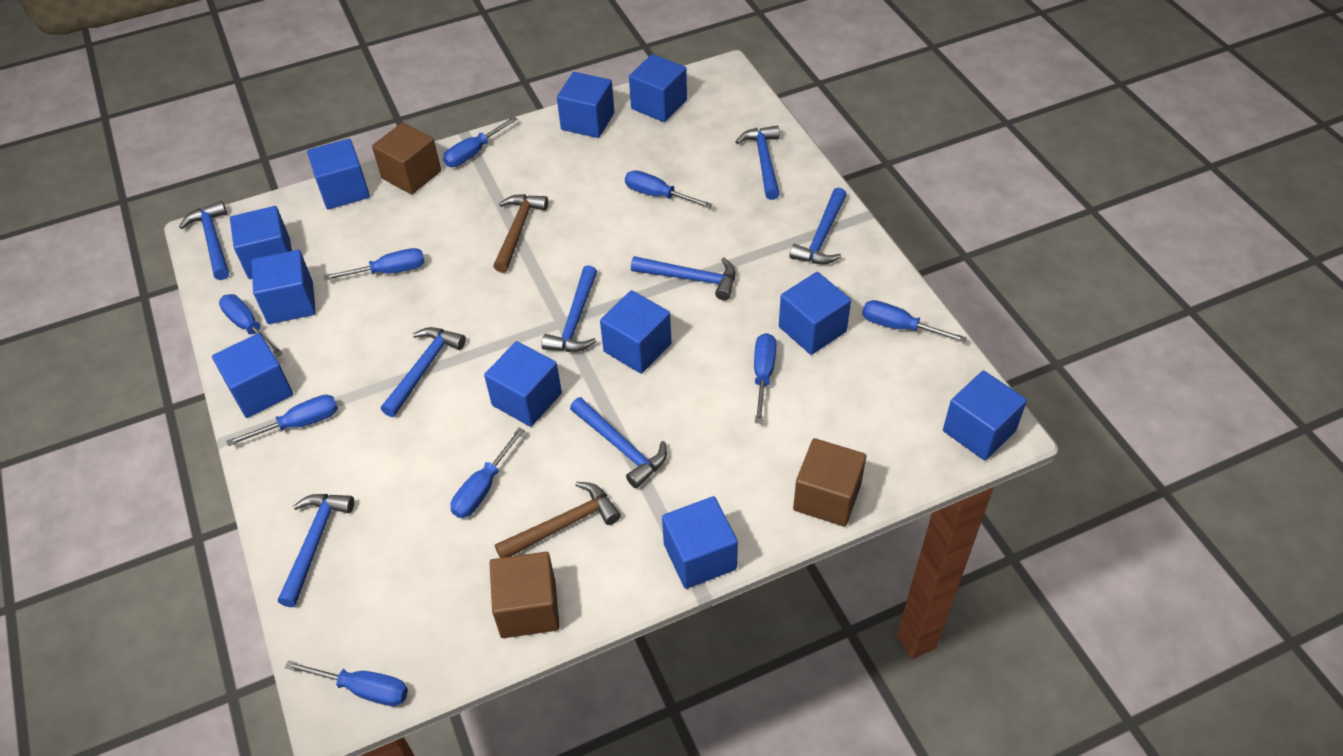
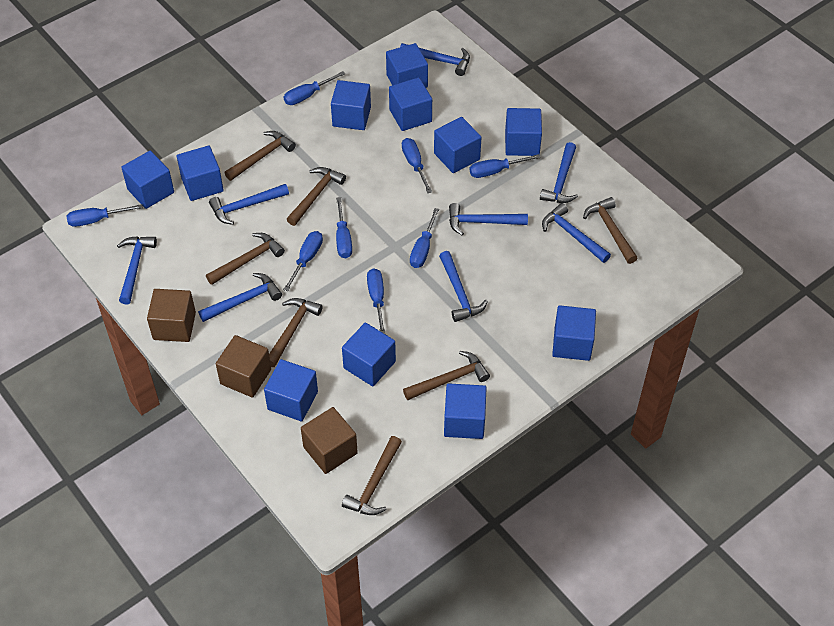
blue screwdriver: 9 -> 8
brown hammer: 2 -> 7

